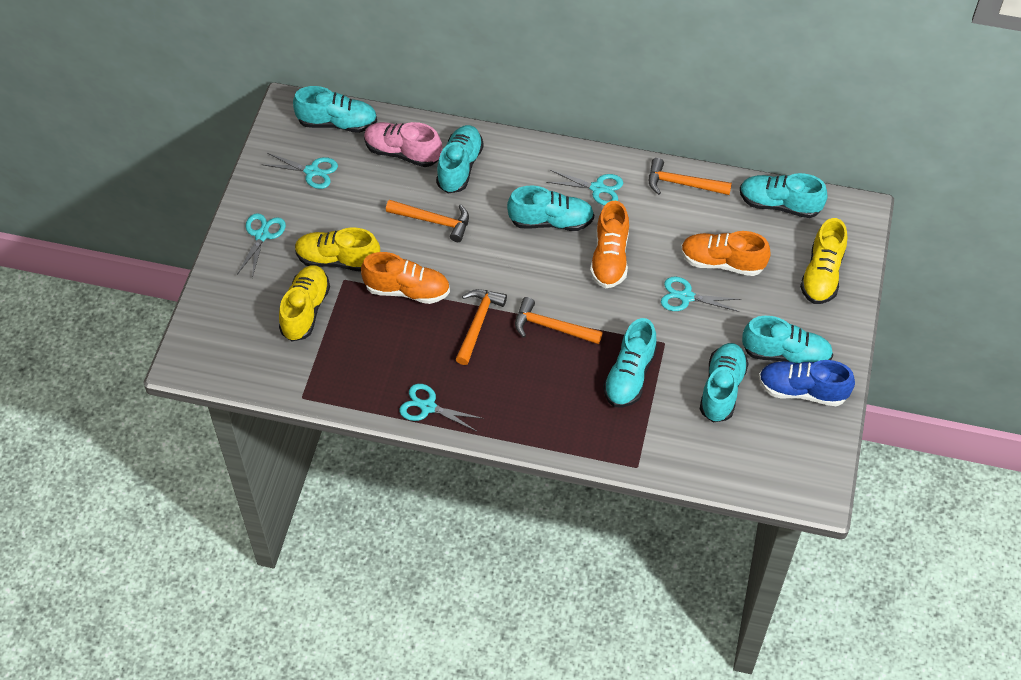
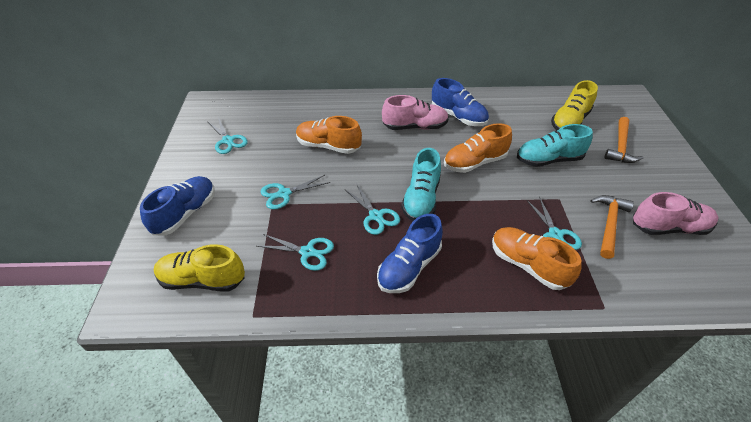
blue shoe: 1 -> 3
orange hammer: 4 -> 2
pink shoe: 1 -> 2
turquoise shoe: 7 -> 2
yellow shoe: 3 -> 2

